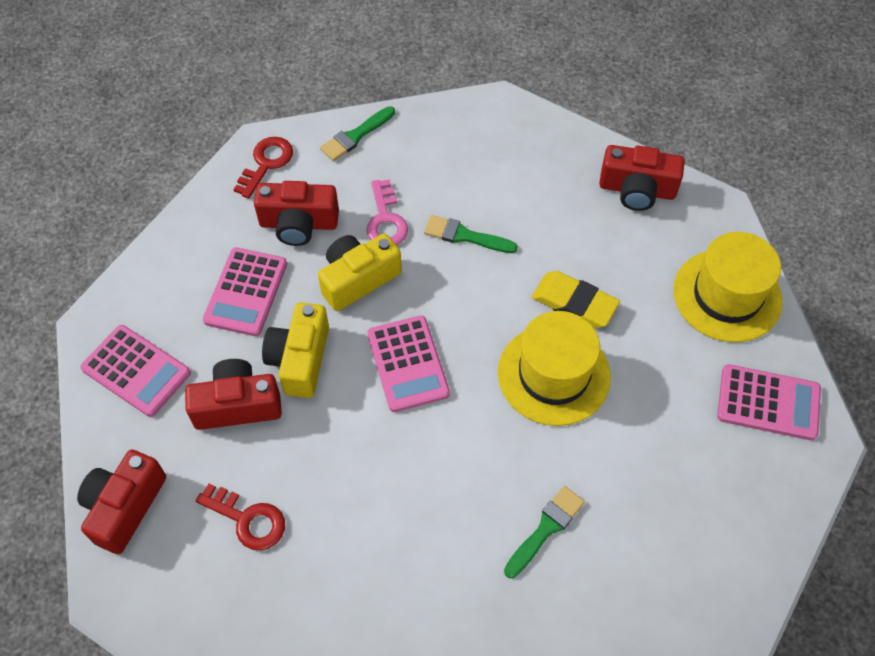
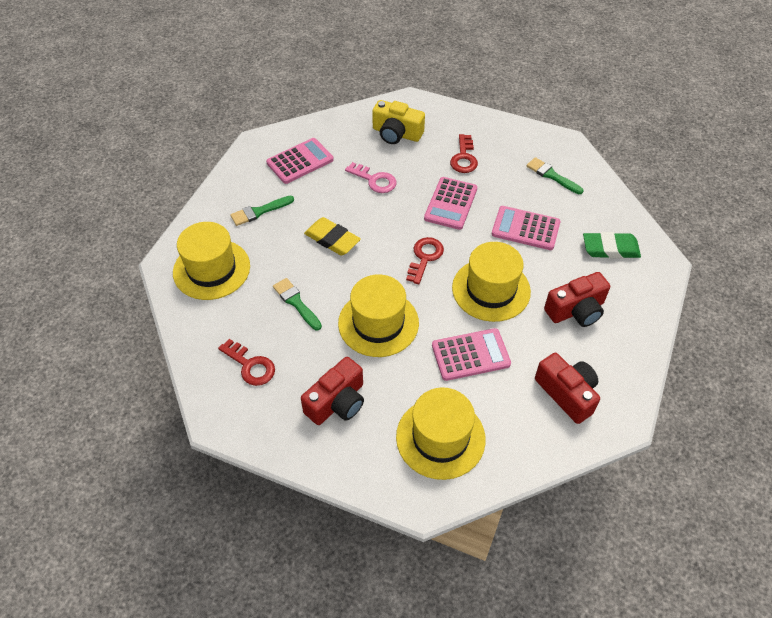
green eraser: 0 -> 1
red camera: 4 -> 3
red key: 2 -> 3
yellow camera: 2 -> 1
yellow hat: 2 -> 4

